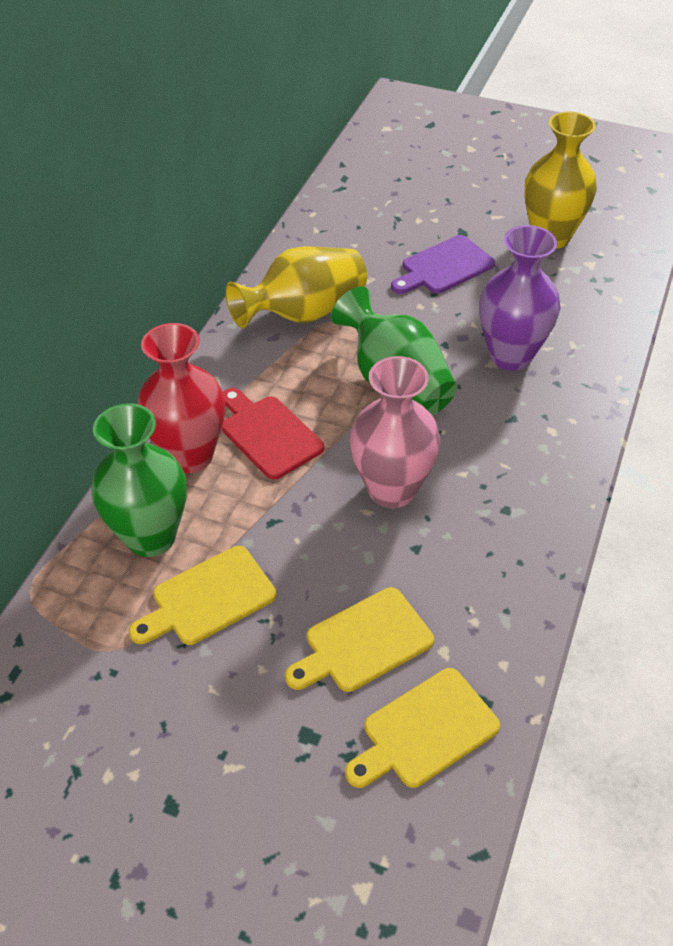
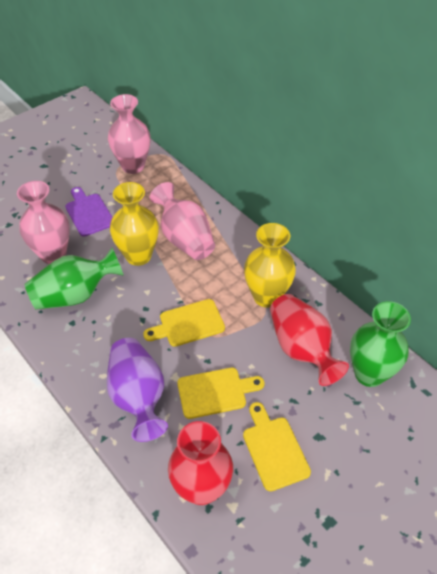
pink vase: 1 -> 3
red cutting board: 1 -> 0
red vase: 1 -> 2

